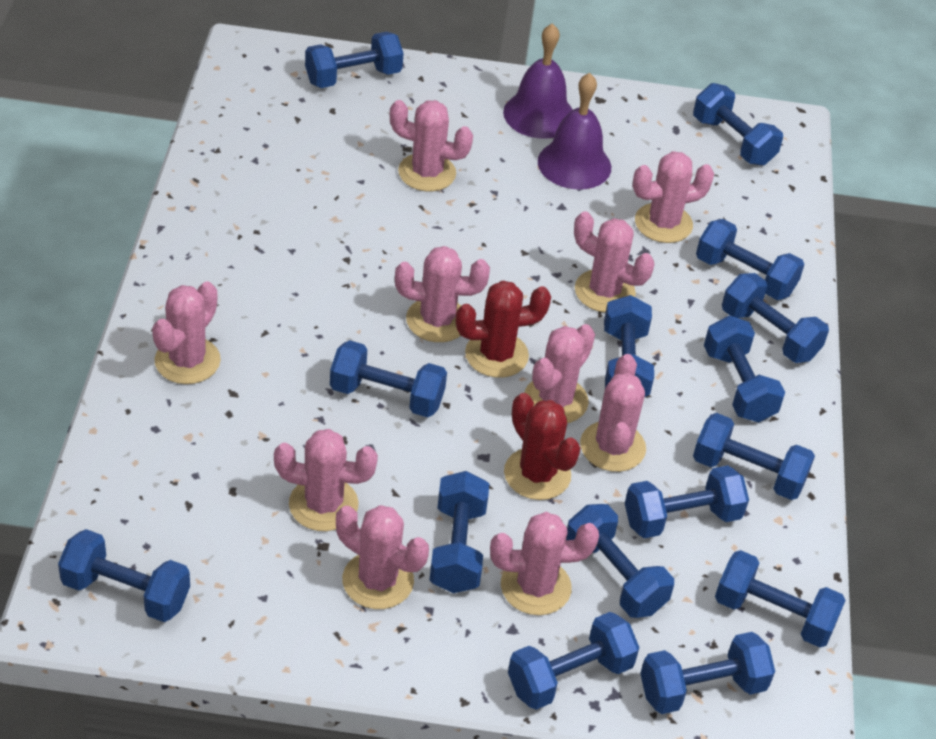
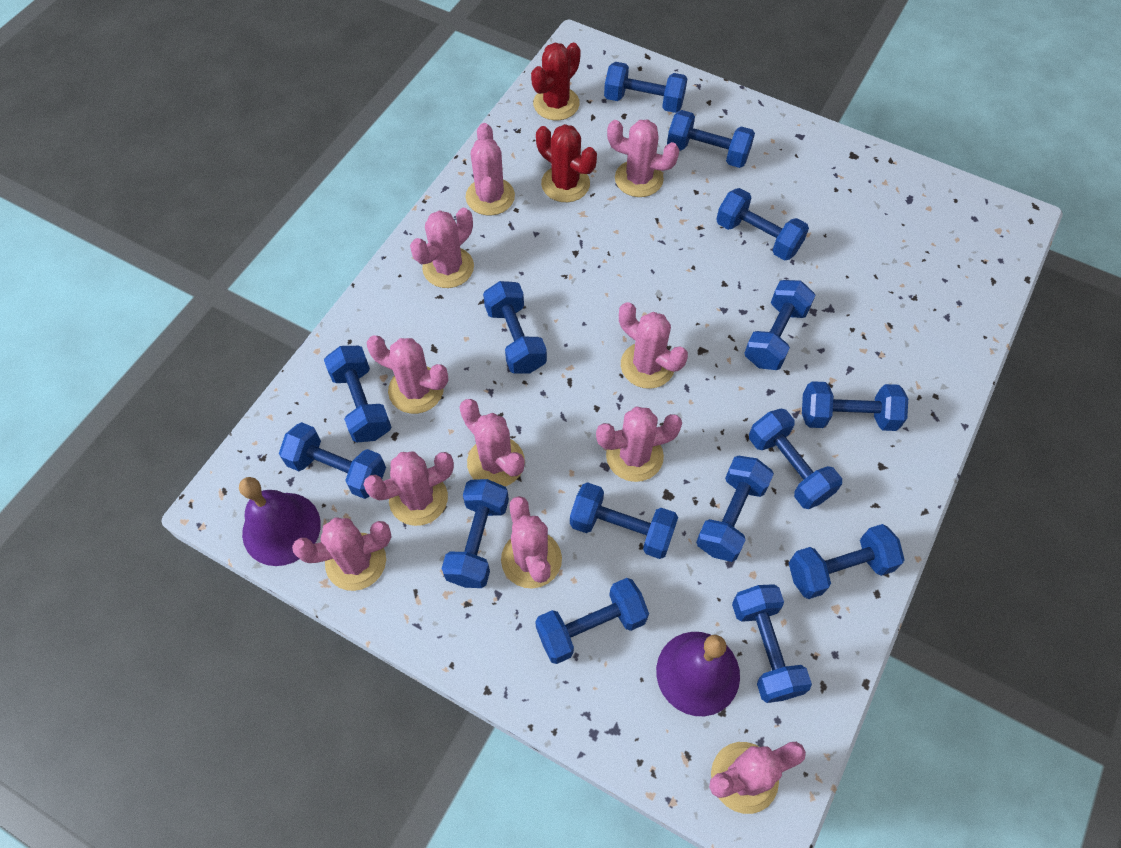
pink cactus: 10 -> 11

